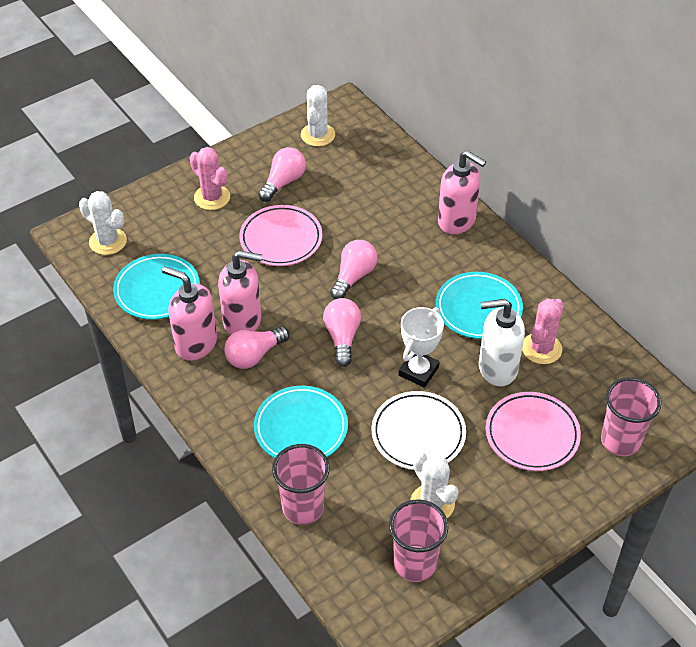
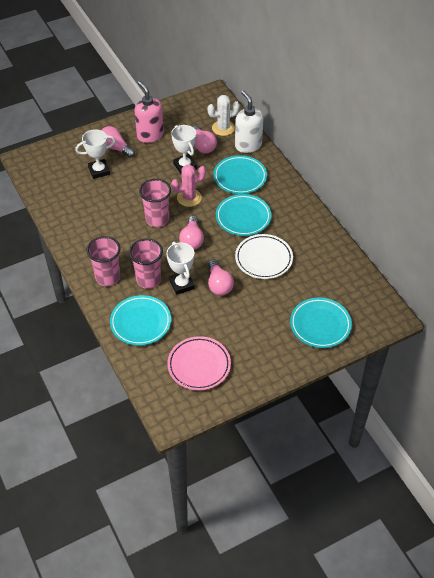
pink cactus: 2 -> 1
pink plate: 2 -> 1
pink soap dispenser: 3 -> 1
turquoise plate: 3 -> 4
white cactus: 3 -> 1
white trophy: 1 -> 3

